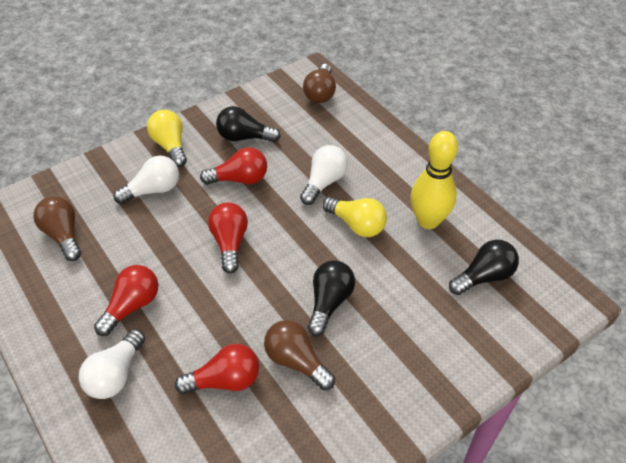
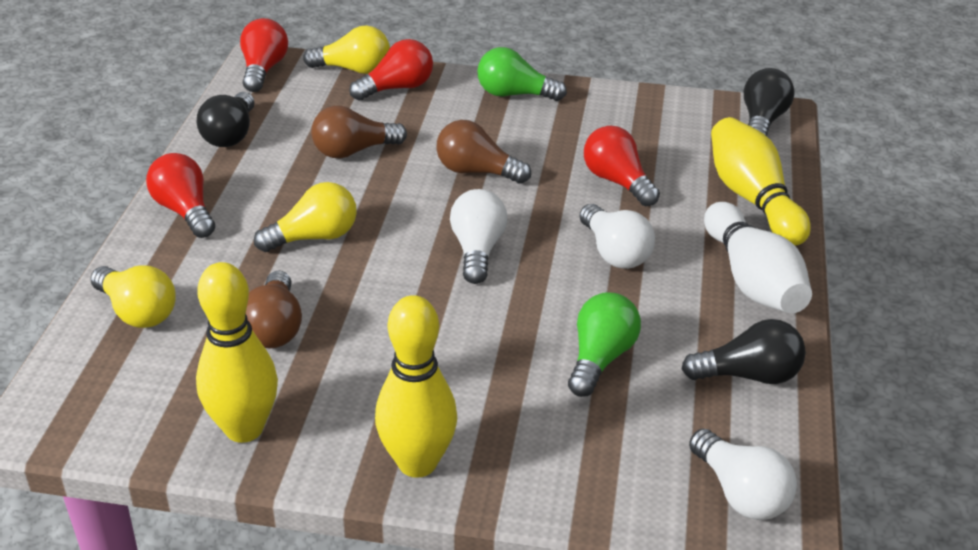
green light bulb: 0 -> 2
white bowling pin: 0 -> 1
yellow bowling pin: 1 -> 3
yellow light bulb: 2 -> 3

